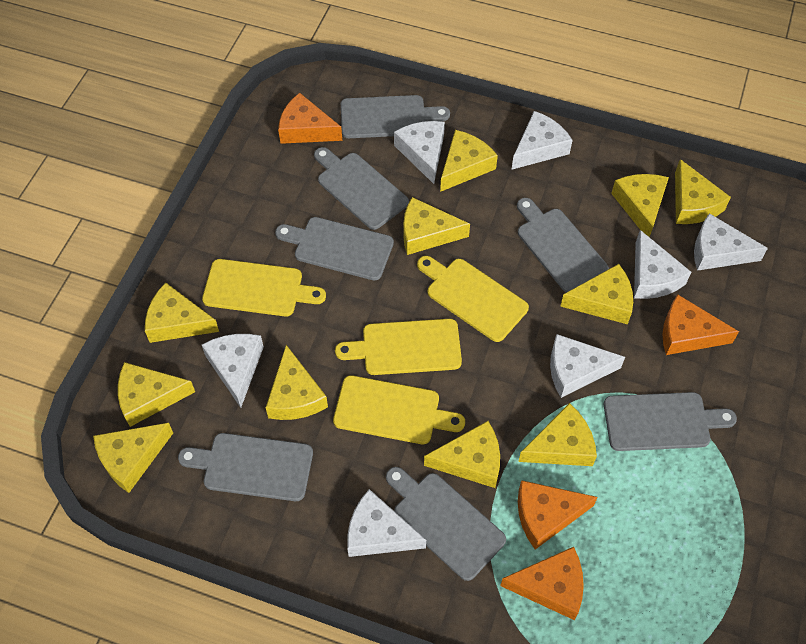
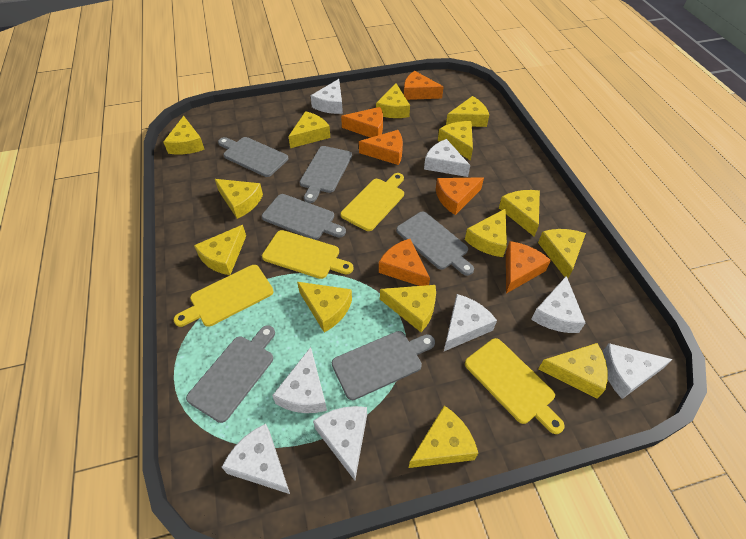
grey cutting board: 7 -> 6
orange cheese: 4 -> 6
white cheese: 7 -> 8
yellow cheese: 11 -> 14

